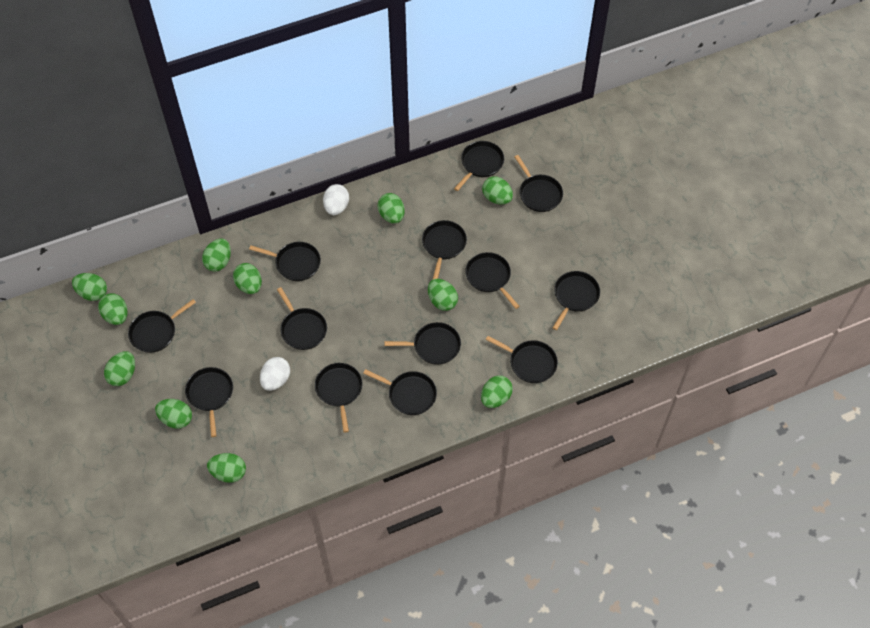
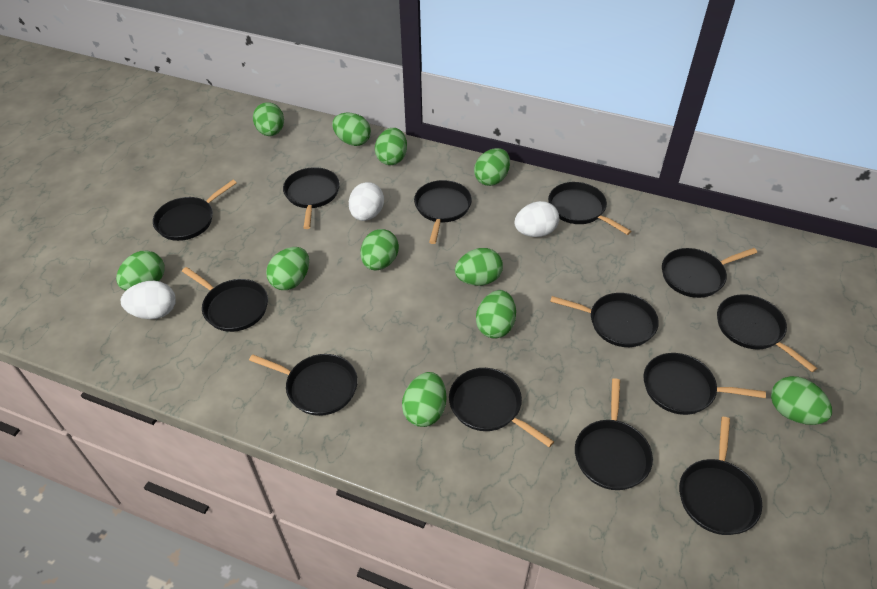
white egg: 2 -> 3

